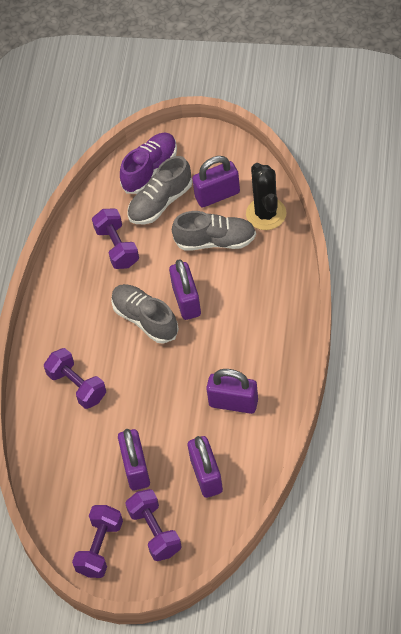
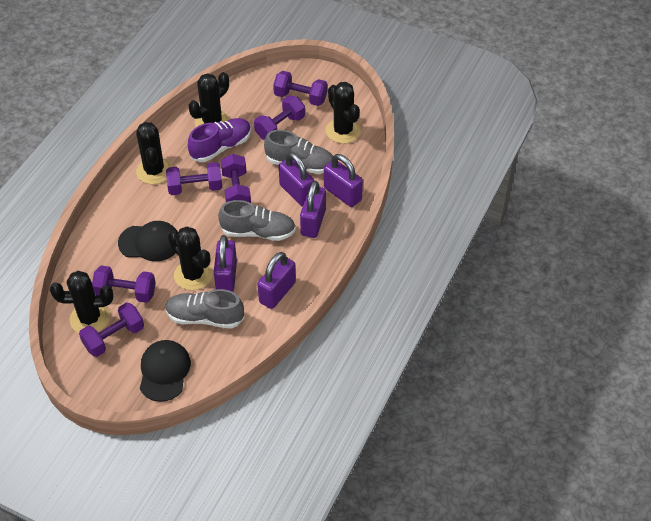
black cactus: 1 -> 5
black cap: 0 -> 2
purple dumbbell: 4 -> 6

